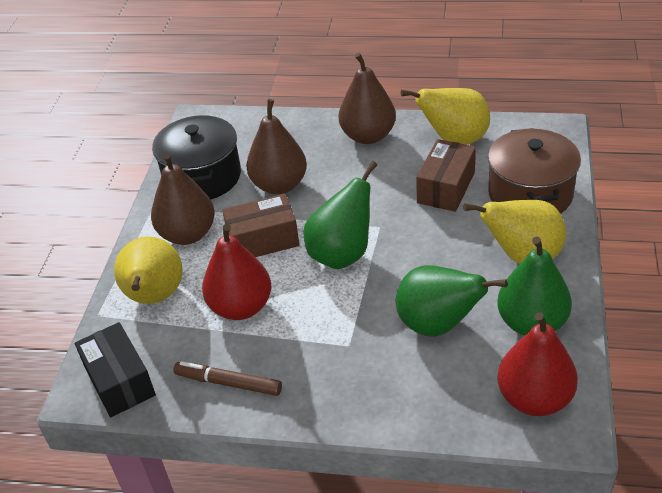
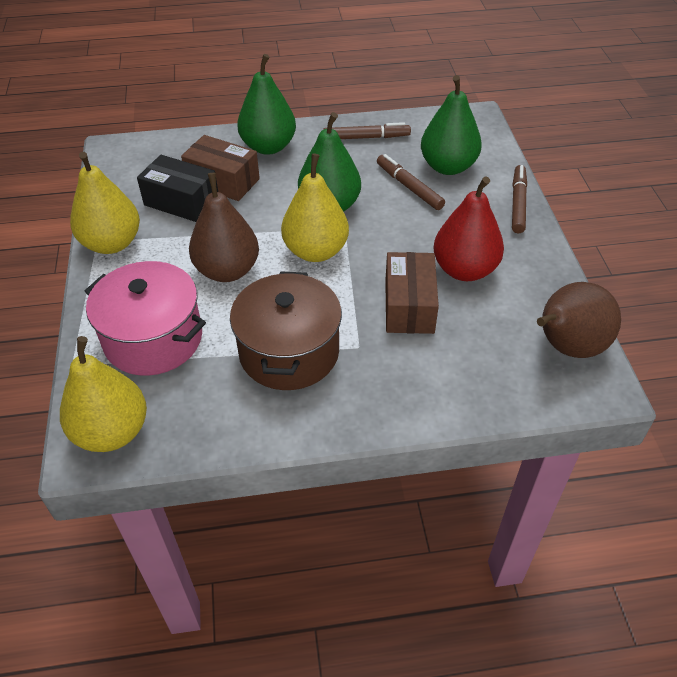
black pot: 1 -> 0
brown marker: 1 -> 3
brown pear: 3 -> 2
pink pot: 0 -> 1
red pear: 2 -> 1

